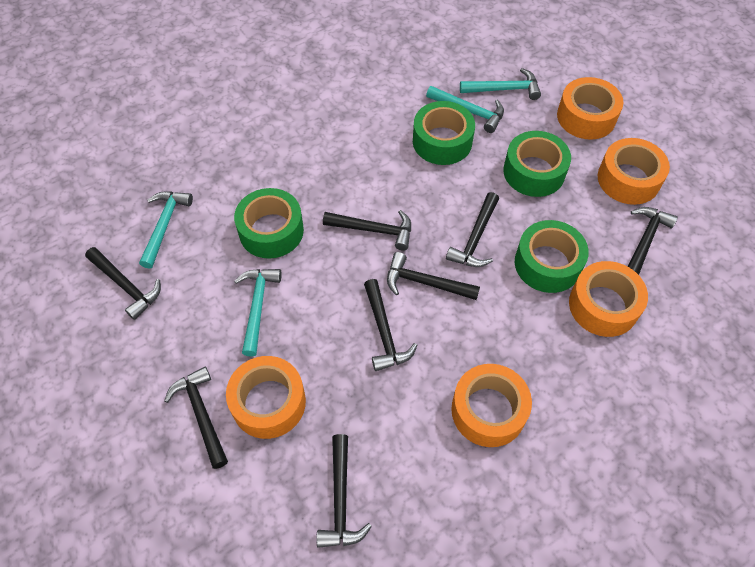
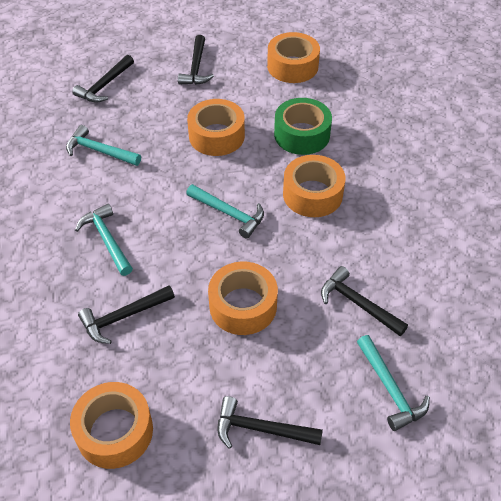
black hammer: 8 -> 5
green tape: 4 -> 1

